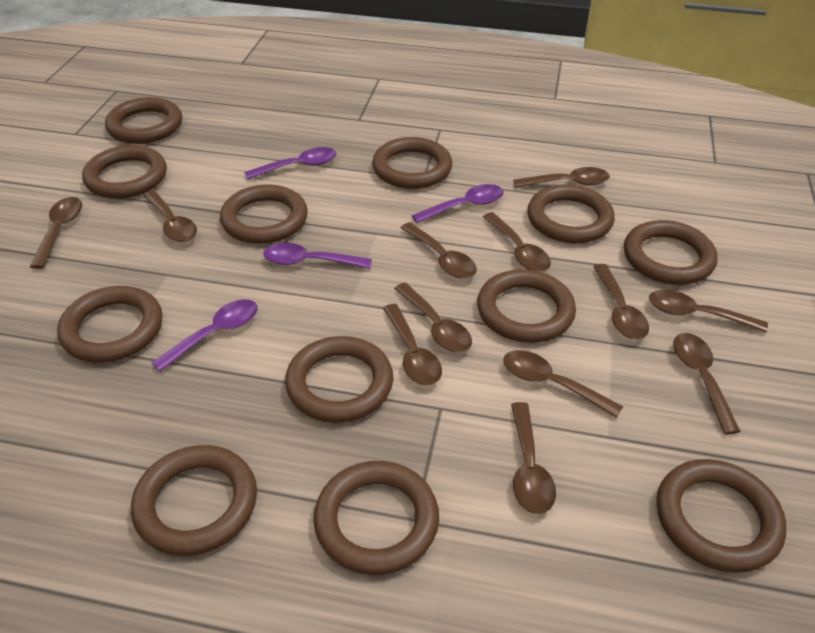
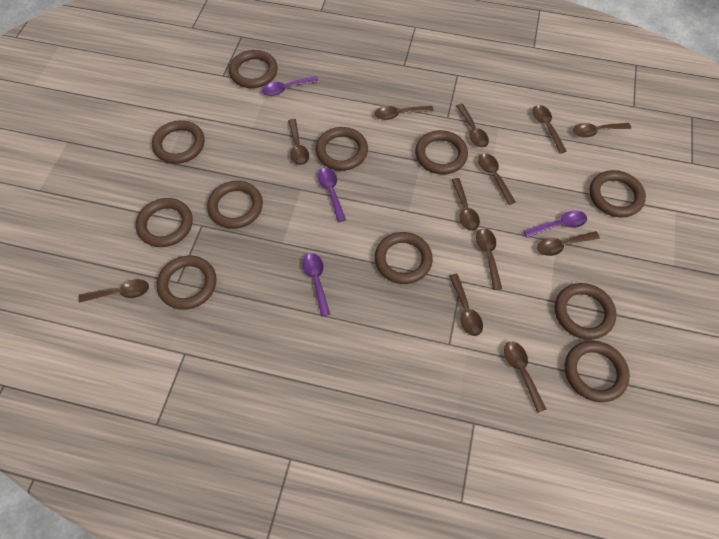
brown ring: 12 -> 11

